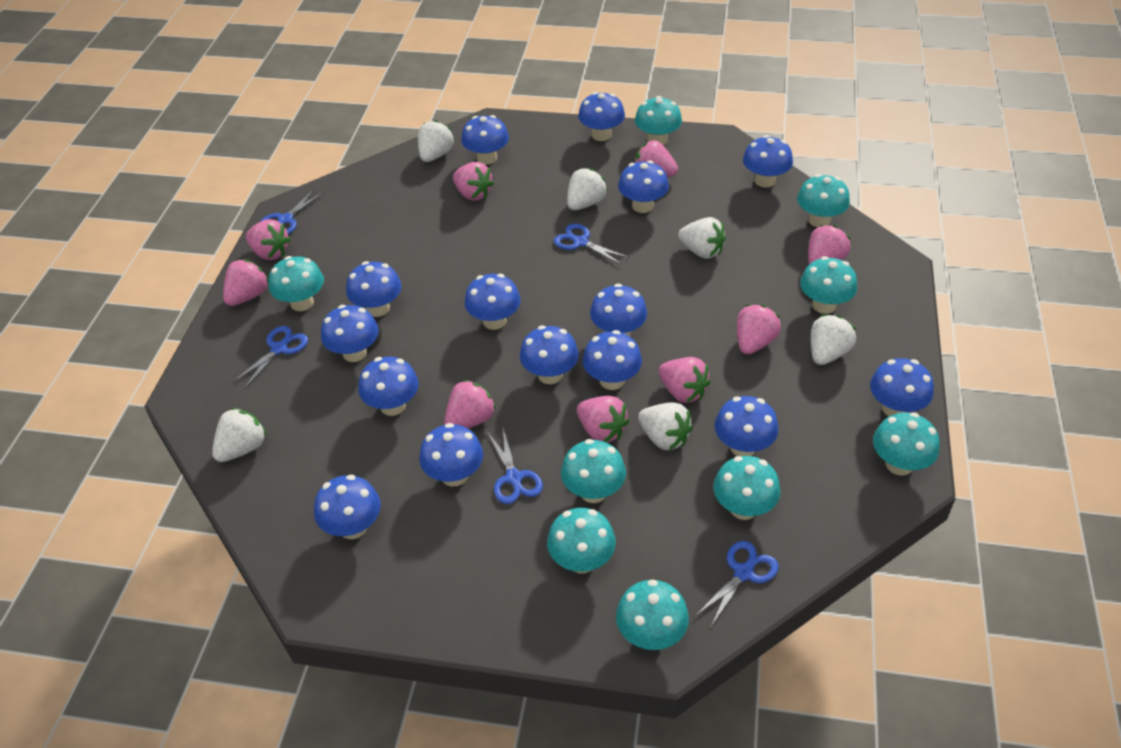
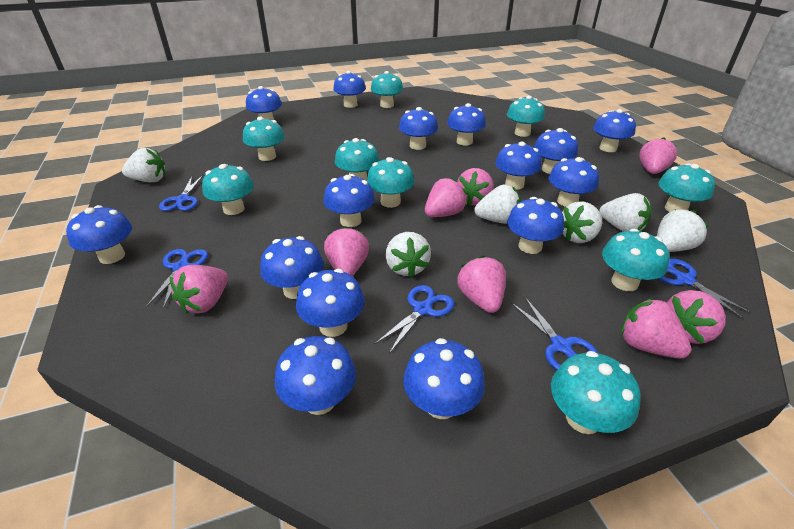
pink strawberry: 9 -> 8

